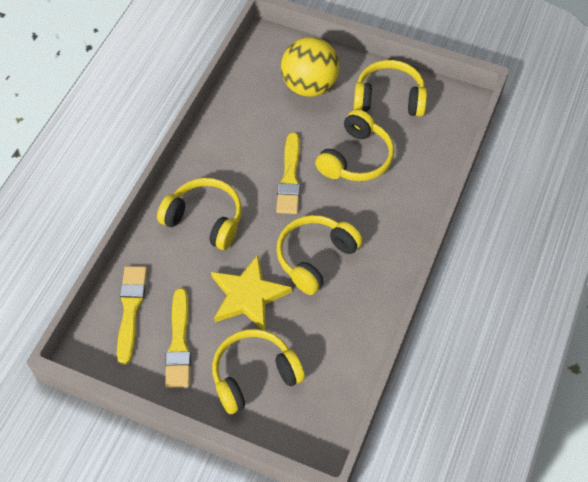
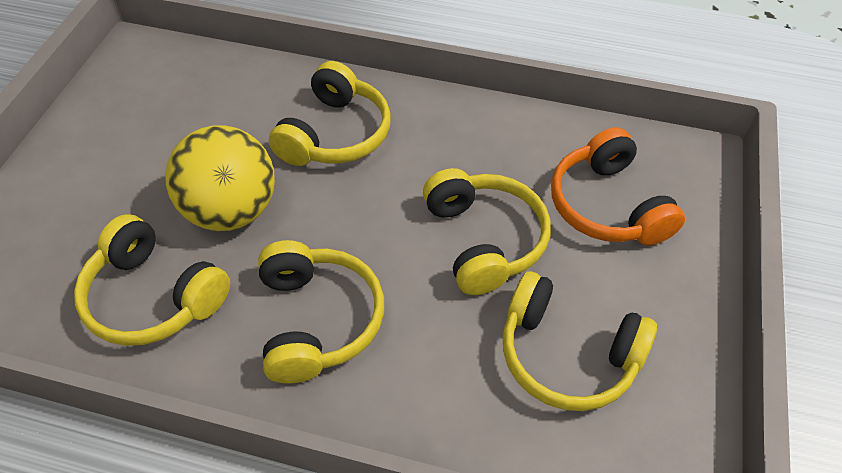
orange headphones: 0 -> 1
yellow brush: 3 -> 0
yellow star: 1 -> 0

